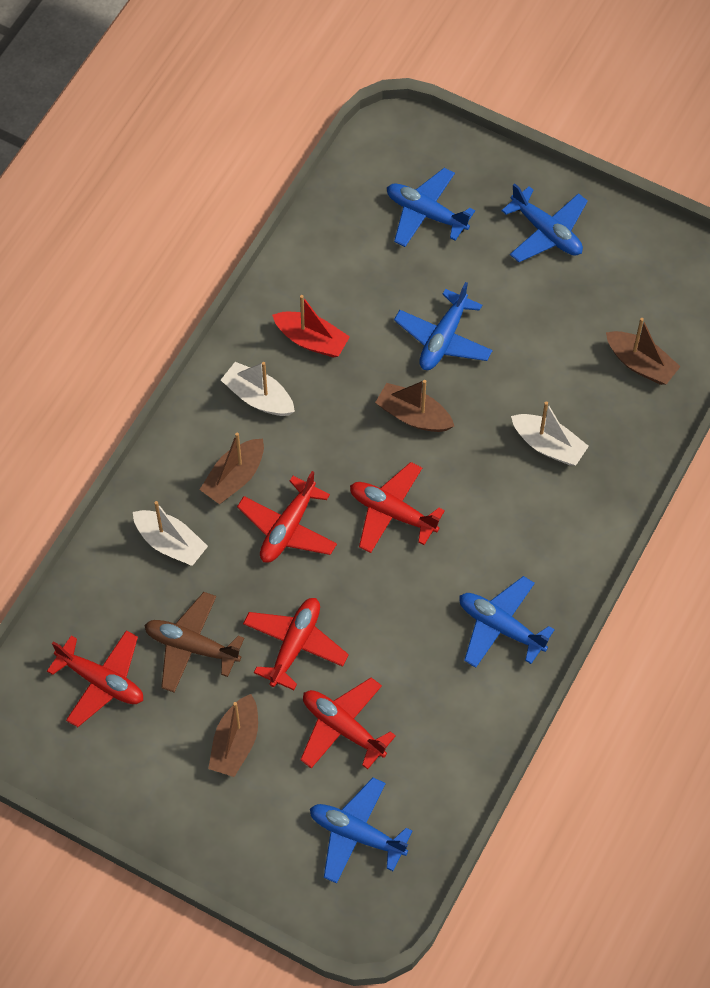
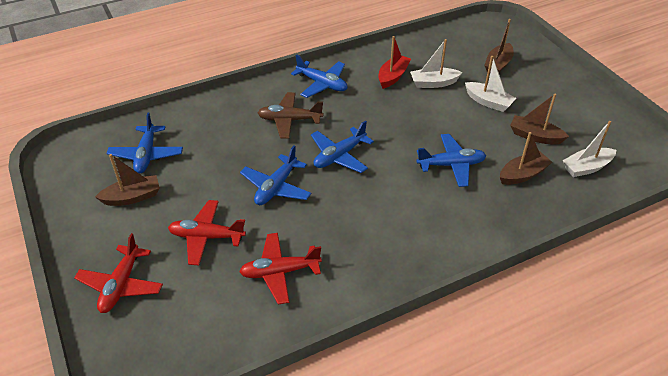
red plane: 5 -> 3

